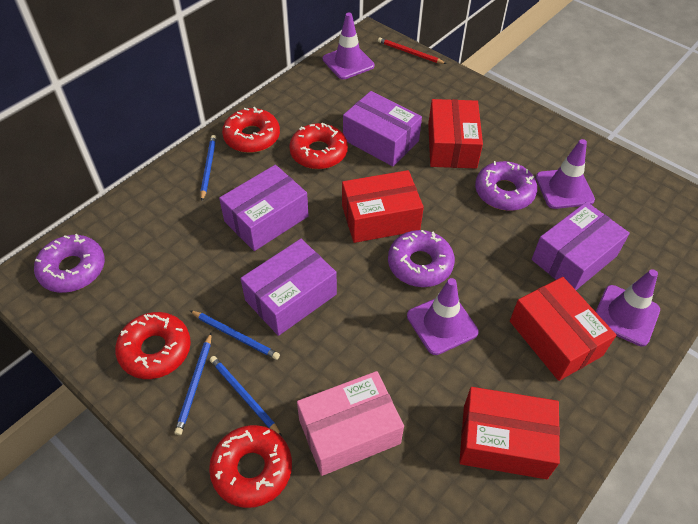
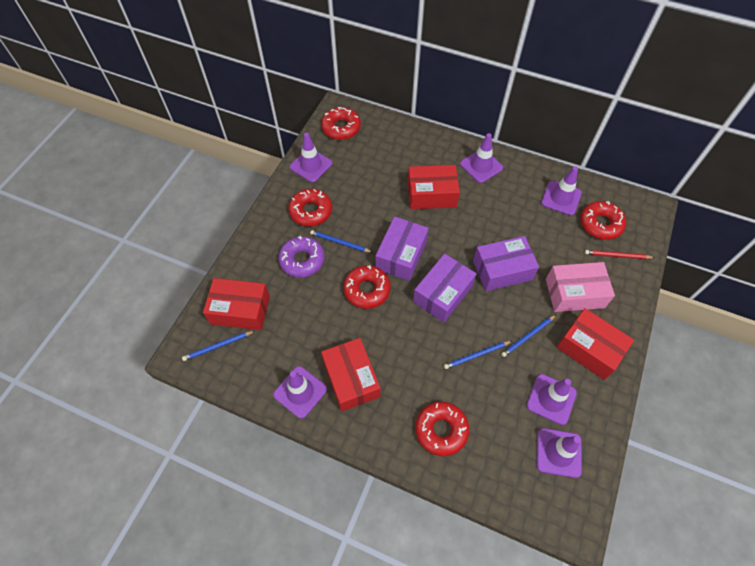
purple box: 4 -> 3
purple donut: 3 -> 1
purple traffic cone: 4 -> 6
red donut: 4 -> 5

